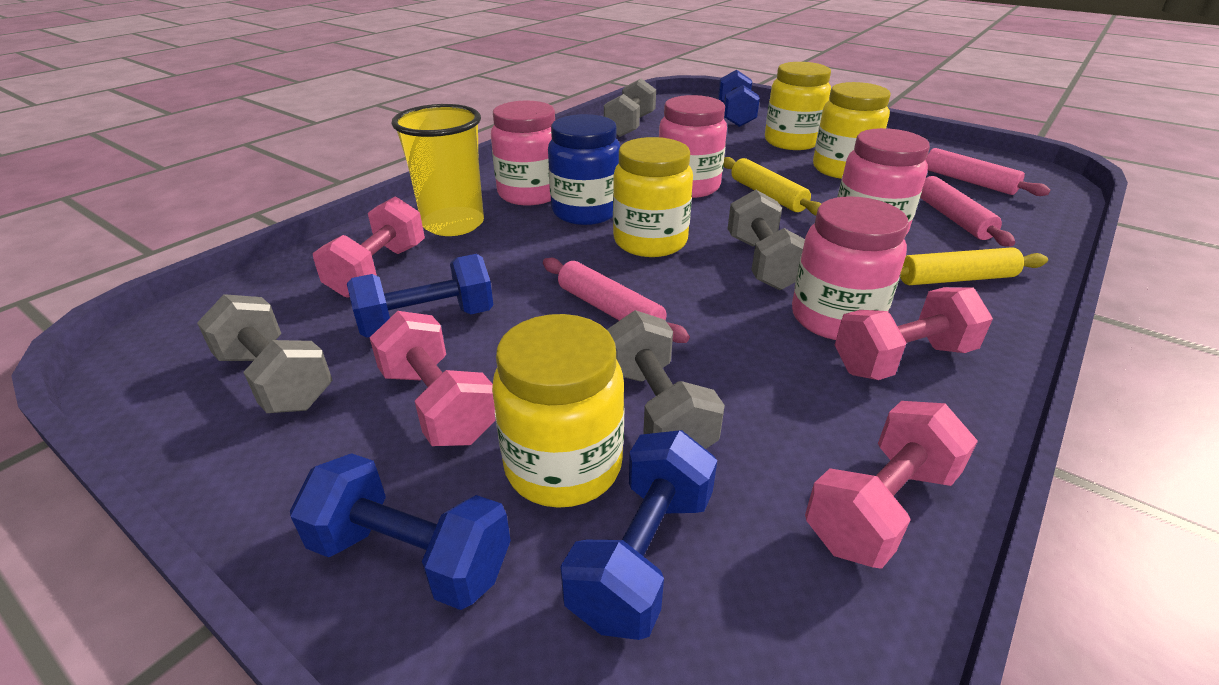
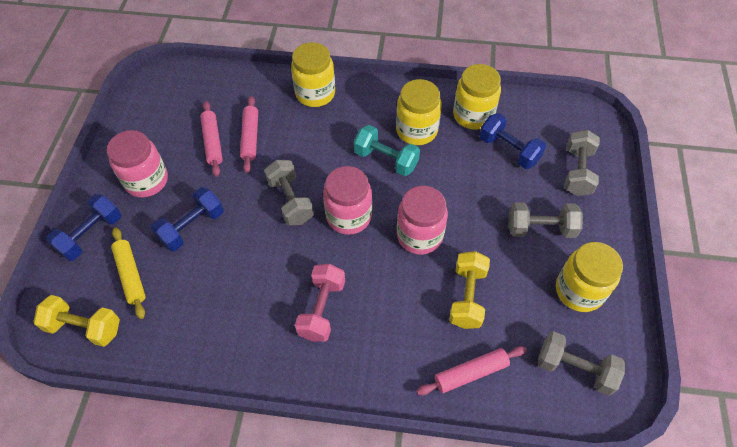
blue dumbbell: 4 -> 3
blue jar: 1 -> 0
pink dumbbell: 4 -> 1
pink jar: 4 -> 3
turquoise dumbbell: 0 -> 1
yellow cup: 1 -> 0
yellow dumbbell: 0 -> 2
yellow rolling pin: 2 -> 1

